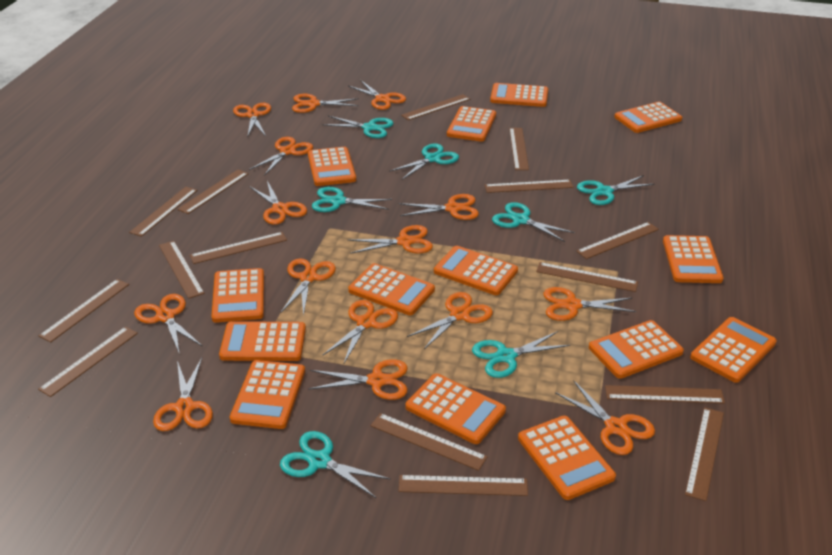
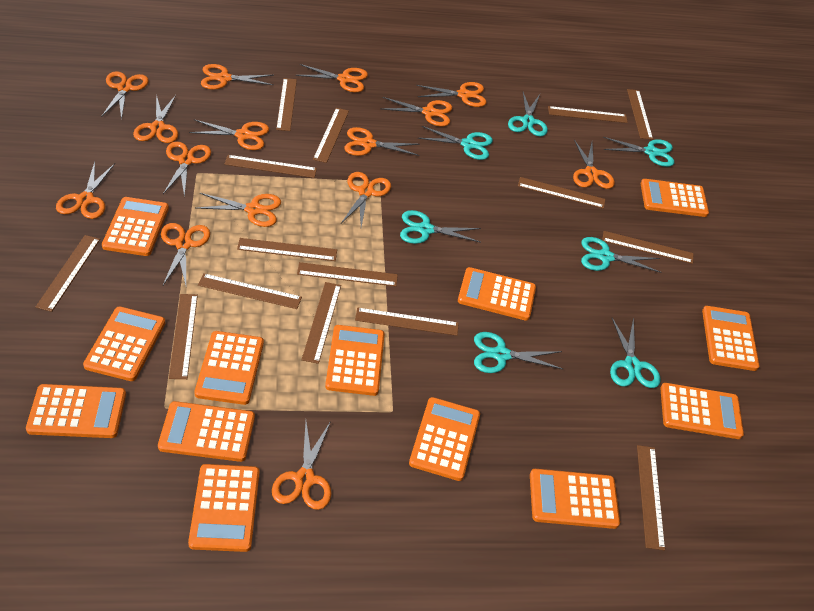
orange calculator: 14 -> 13

